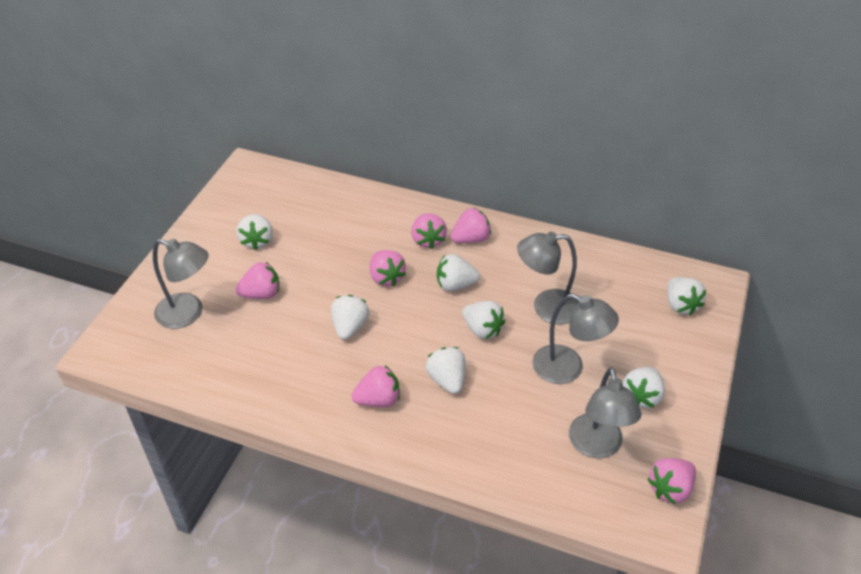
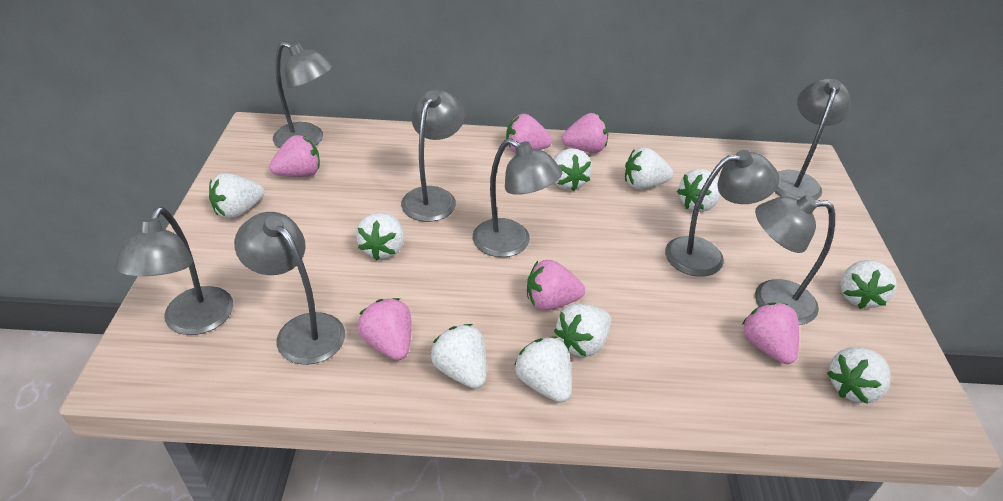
grey lamp: 4 -> 8
white strawberry: 7 -> 10

